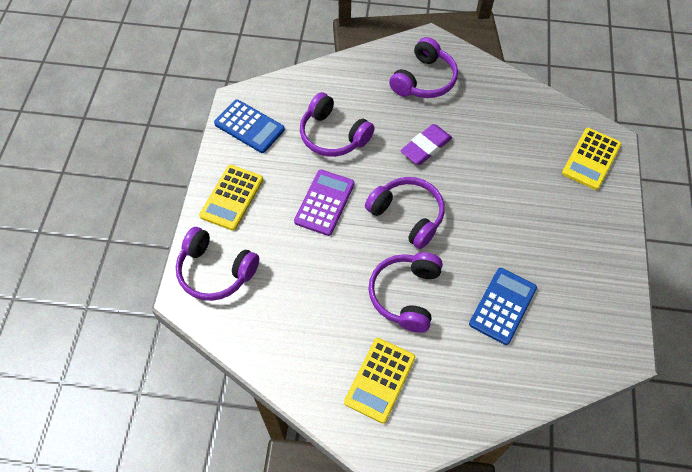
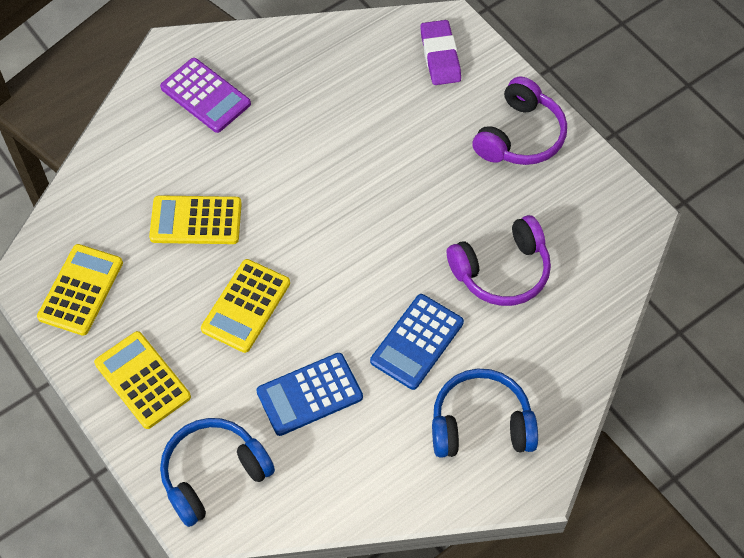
blue headphones: 0 -> 2
purple headphones: 5 -> 2
yellow calculator: 3 -> 4

